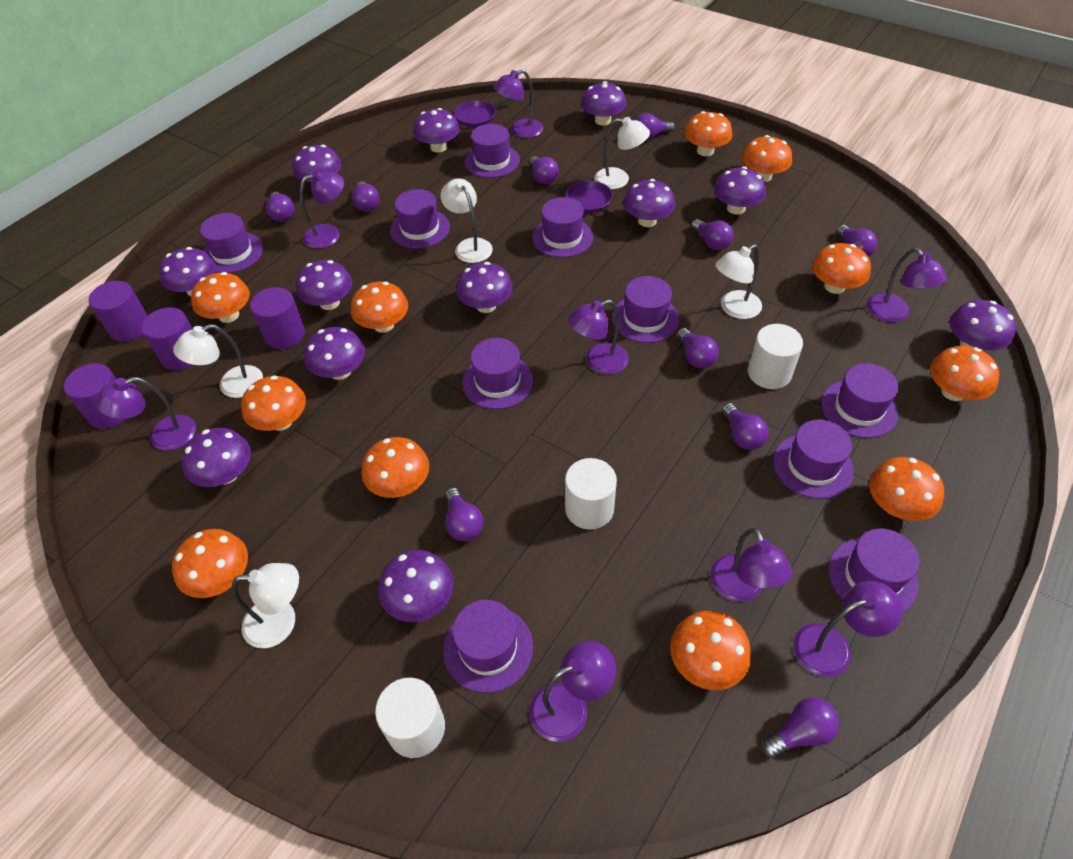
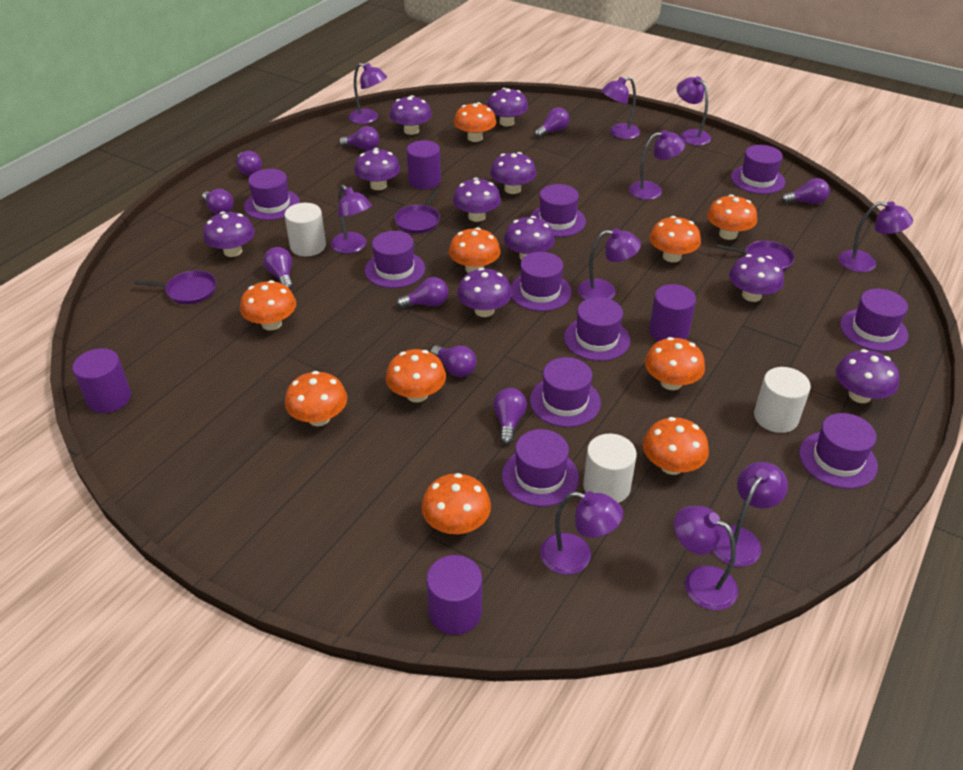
orange mushroom: 11 -> 10
purple lamp: 8 -> 10
purple light bulb: 10 -> 9
purple mushroom: 12 -> 10
purple pan: 2 -> 3
white lamp: 5 -> 0

